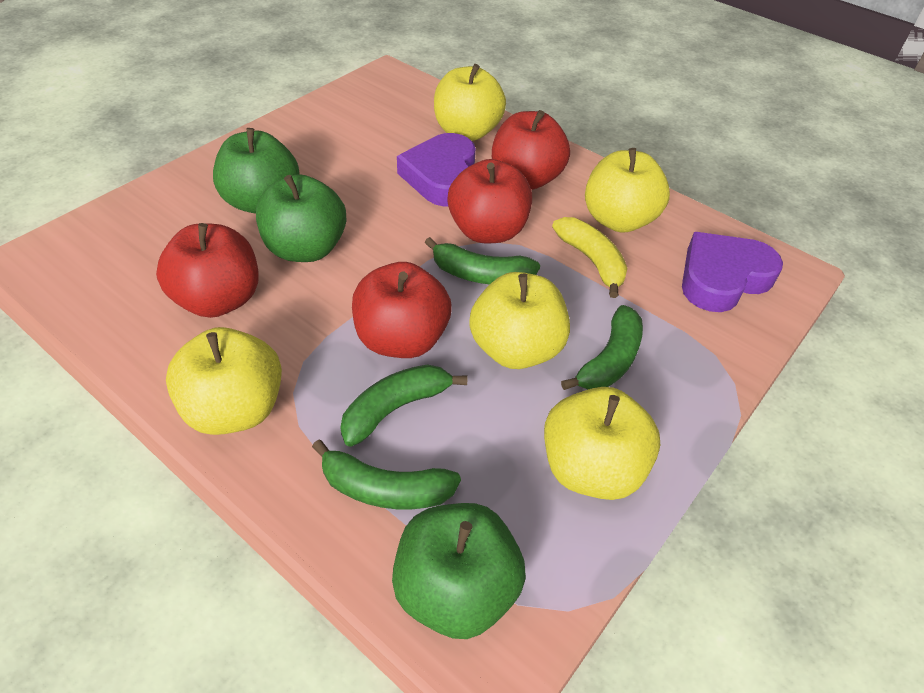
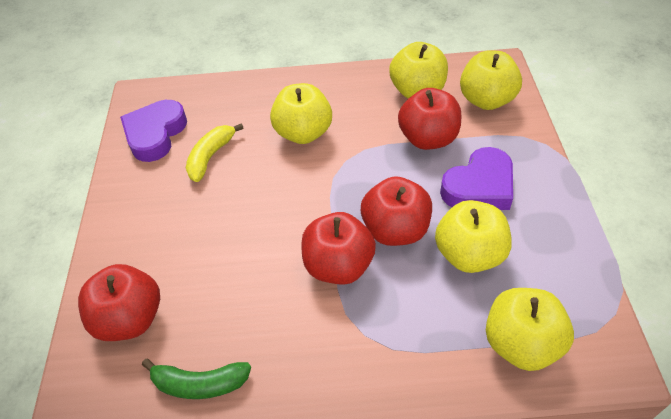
green apple: 3 -> 0
green banana: 4 -> 1

